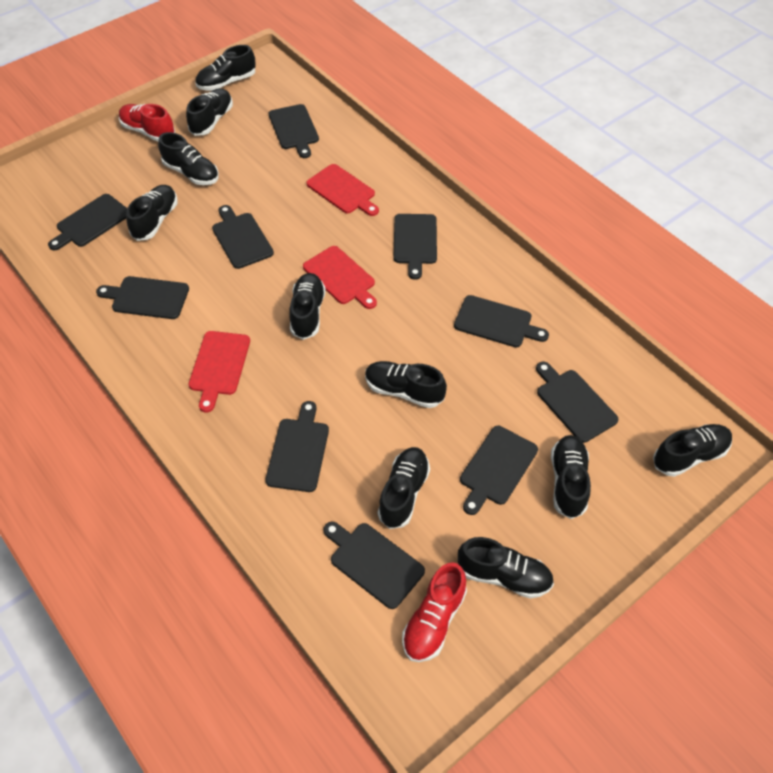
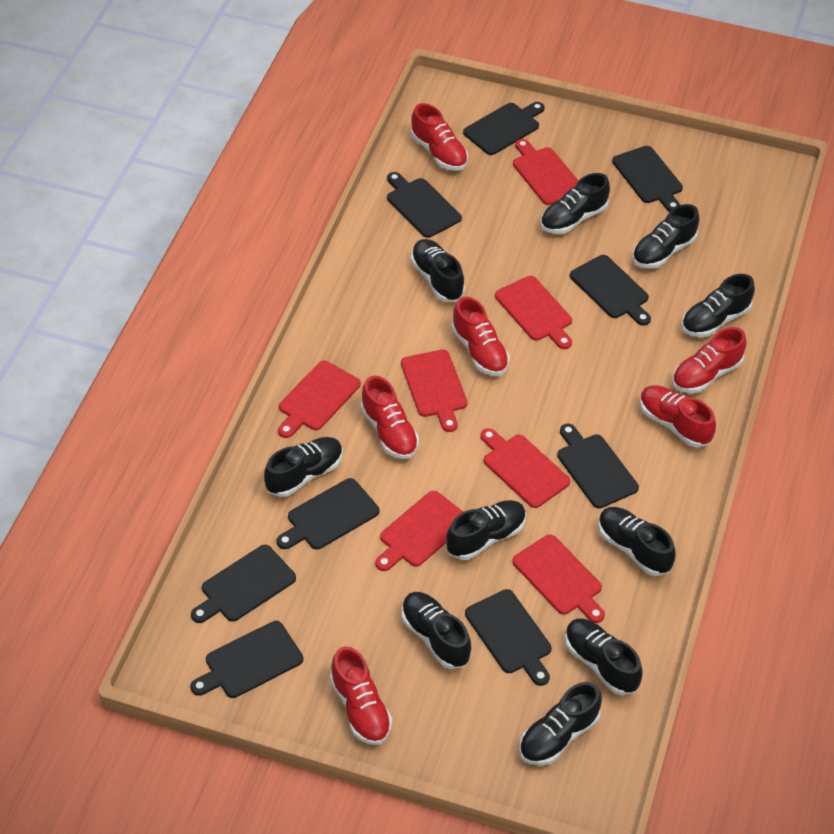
black cutting board: 10 -> 9
red cutting board: 3 -> 7
red shoe: 2 -> 6

